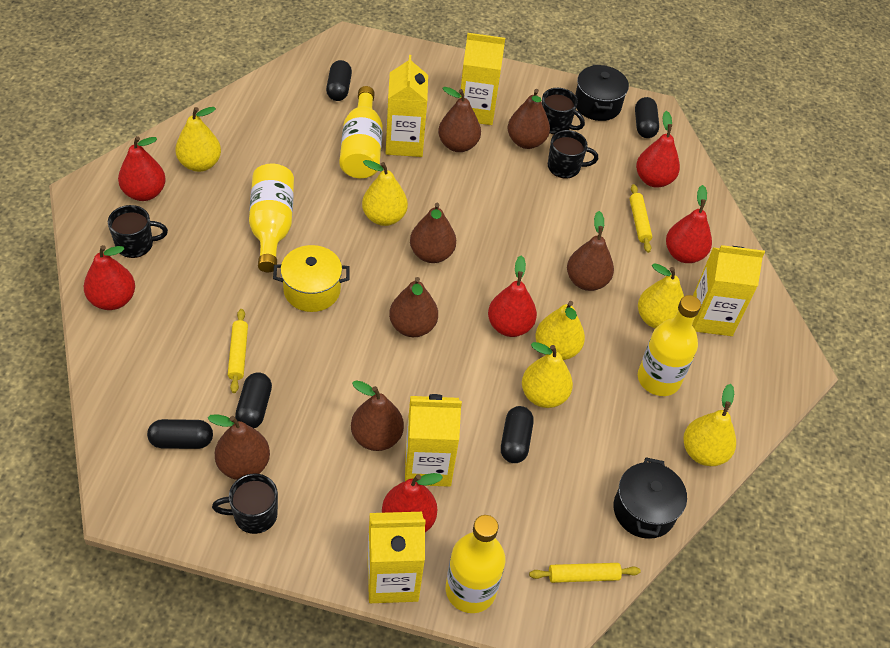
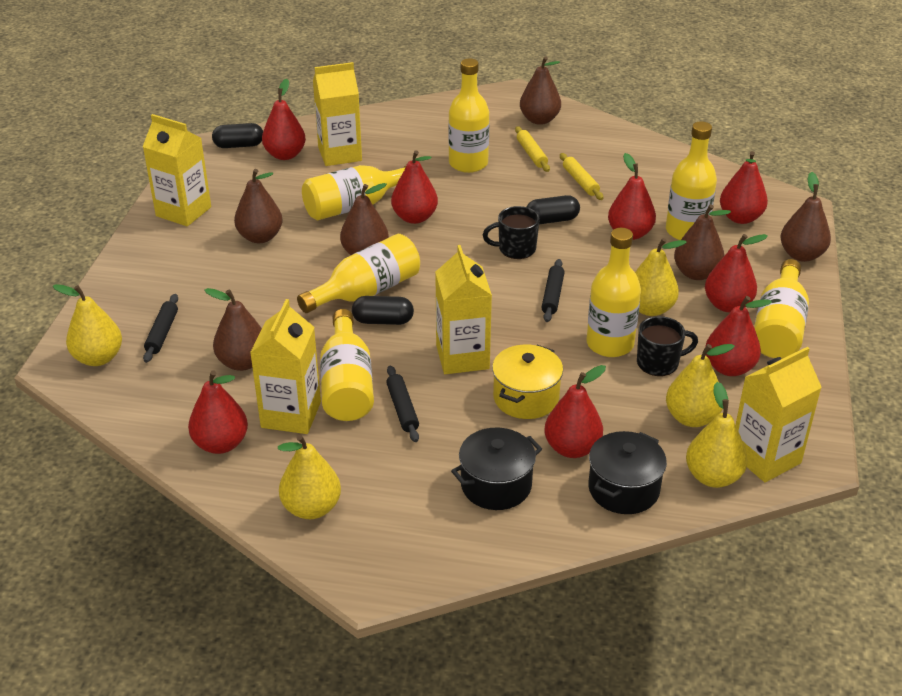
black capsule: 5 -> 3
black mug: 4 -> 2
black rolling pin: 0 -> 3
brown pear: 7 -> 6
red pear: 6 -> 8
yellow bottle: 4 -> 7
yellow pear: 6 -> 5
yellow rolling pin: 3 -> 2

